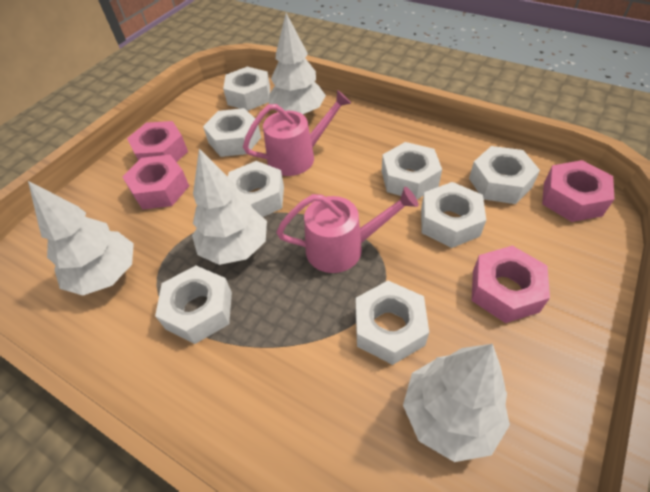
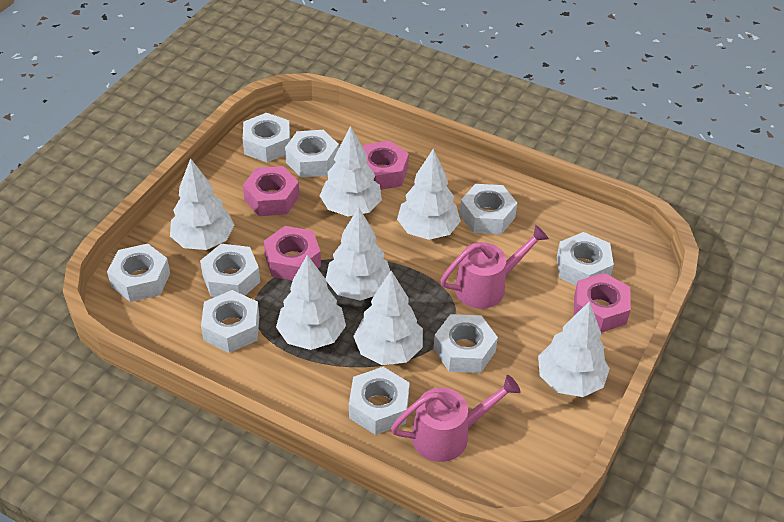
white nut: 8 -> 9
white tree: 4 -> 7

